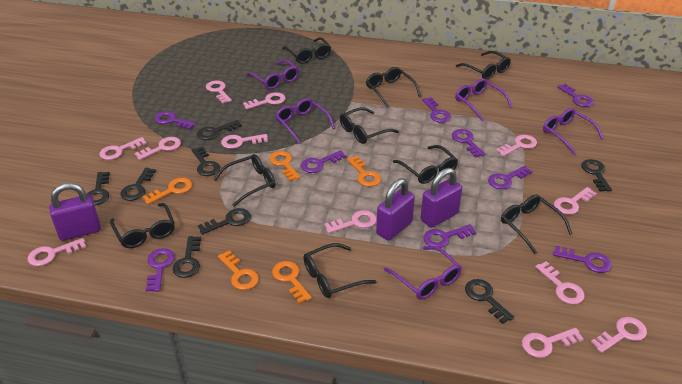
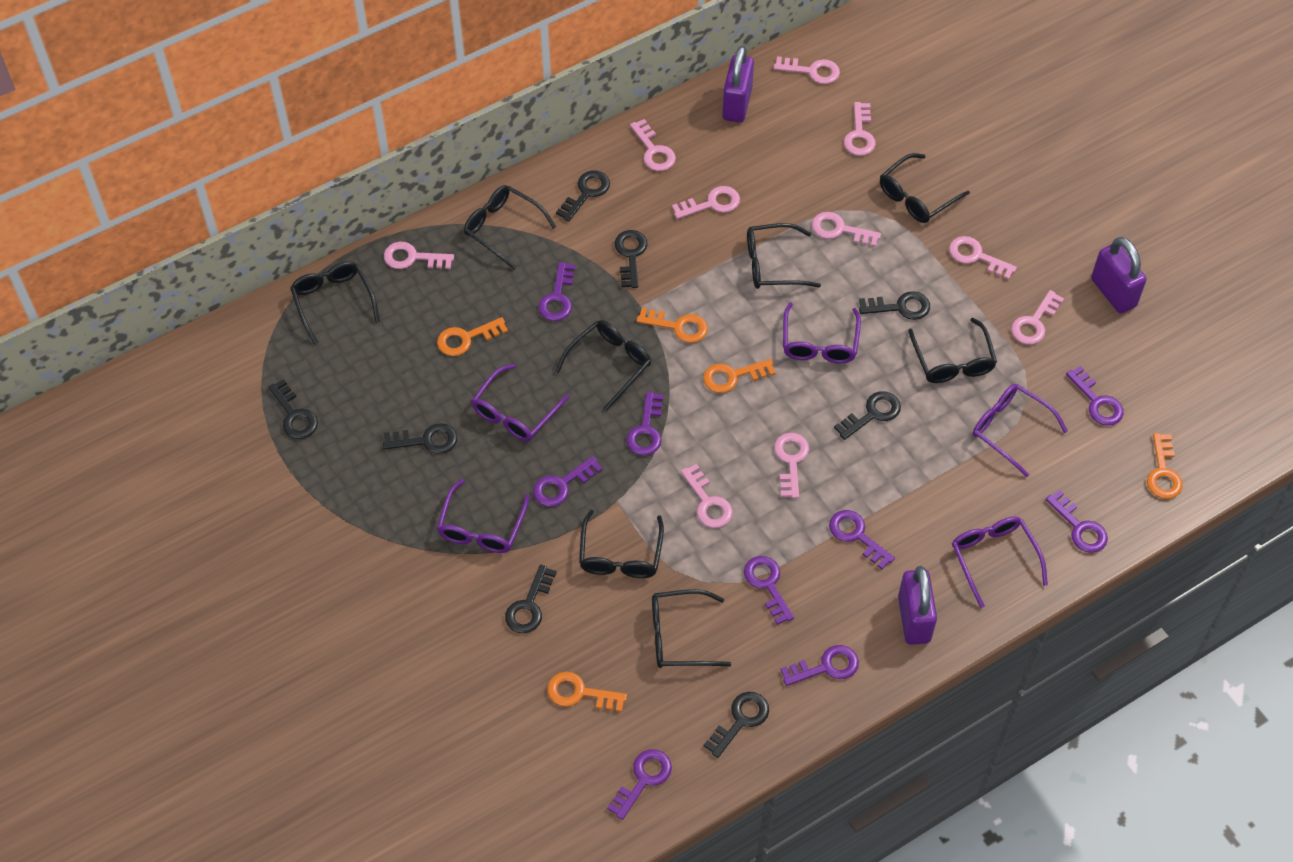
black glasses: 9 -> 8
pink key: 12 -> 10

